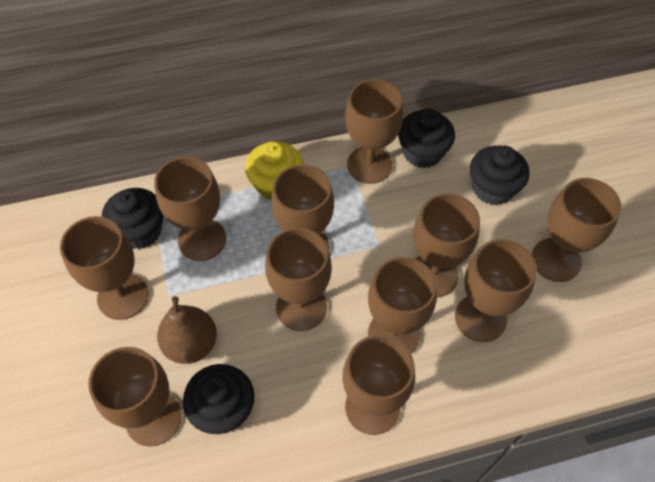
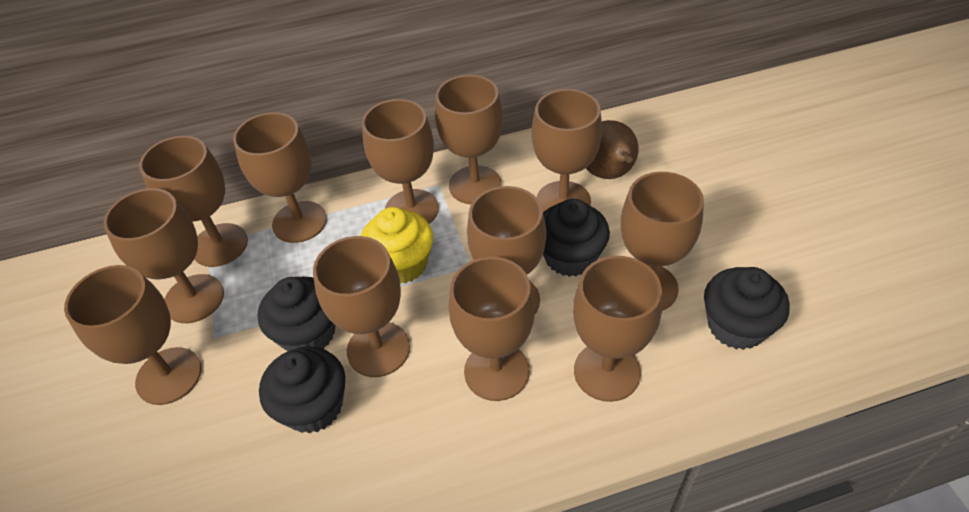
brown goblet: 11 -> 12

